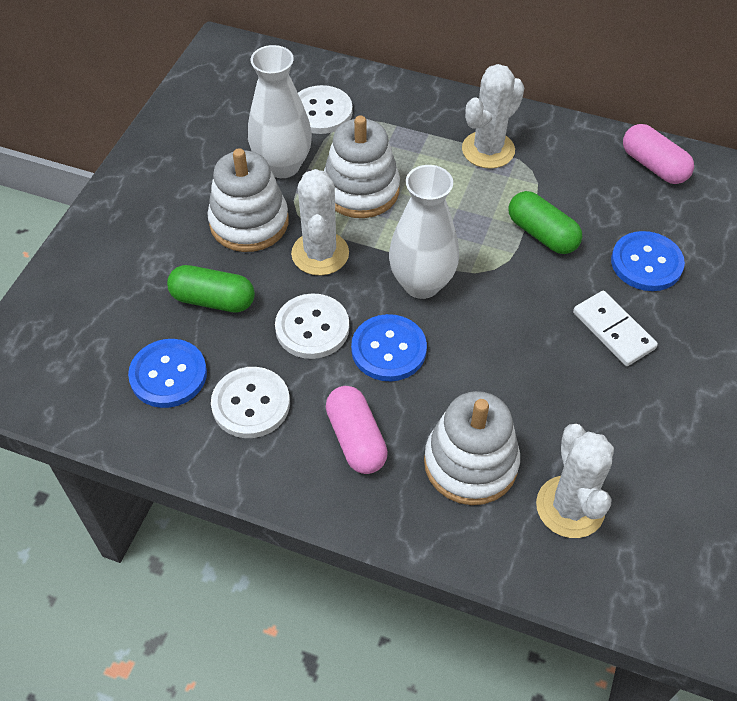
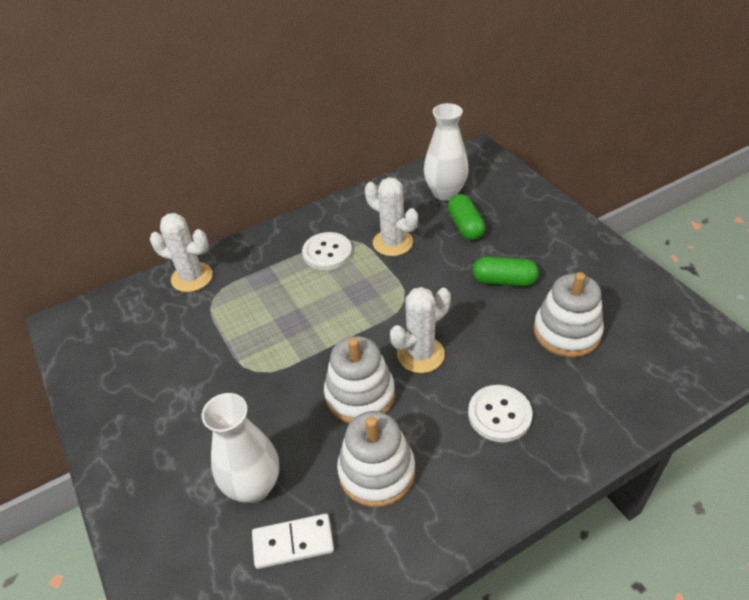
blue button: 3 -> 0
pink capsule: 2 -> 0
white button: 3 -> 2

